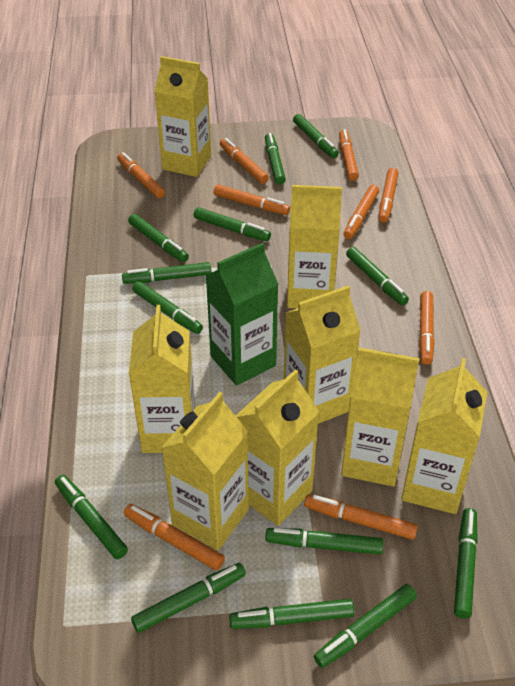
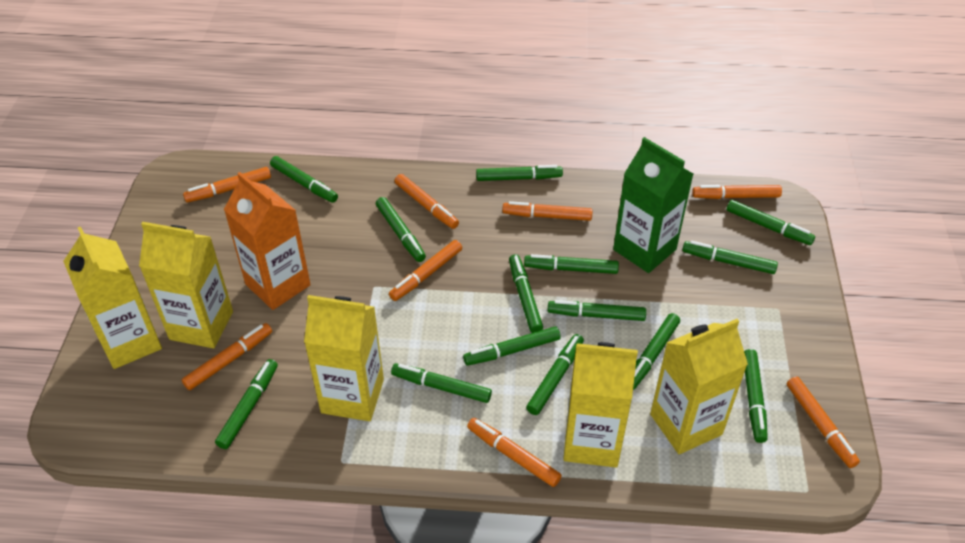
green marker: 13 -> 14
orange carton: 0 -> 1
orange marker: 9 -> 8
yellow carton: 8 -> 5

